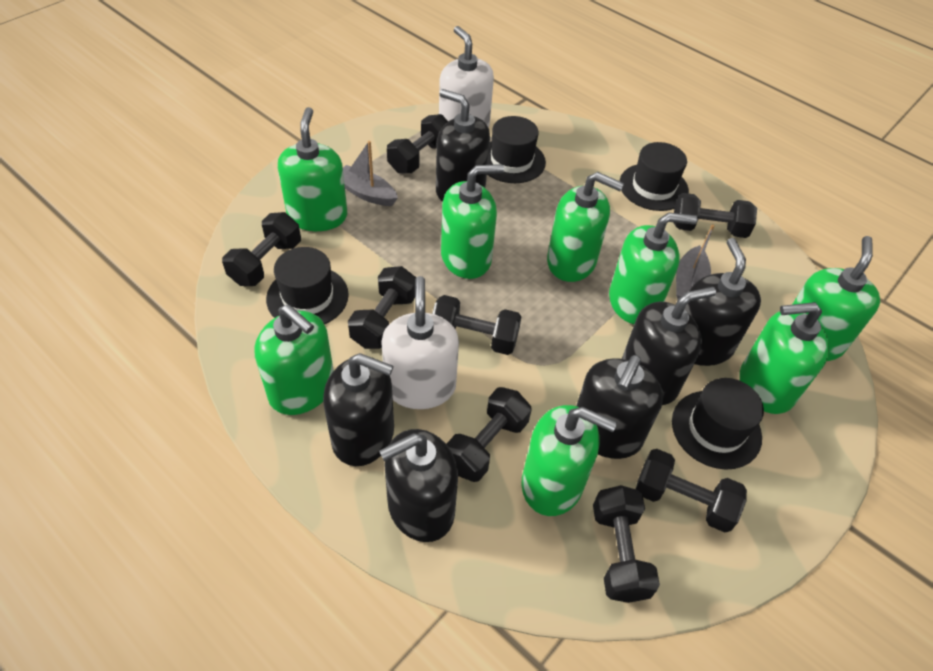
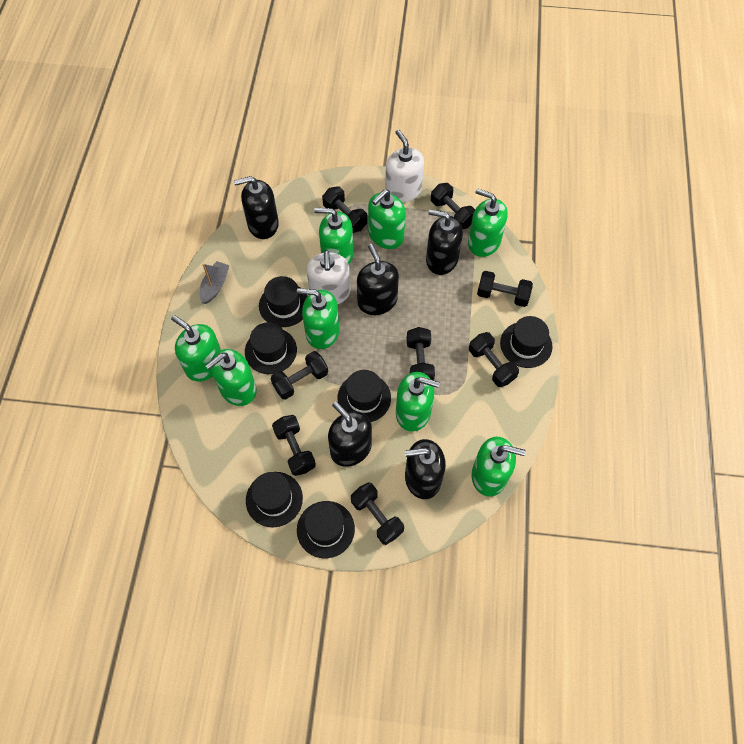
black hat: 4 -> 6
black soap dispenser: 6 -> 5
grey boat: 2 -> 1

